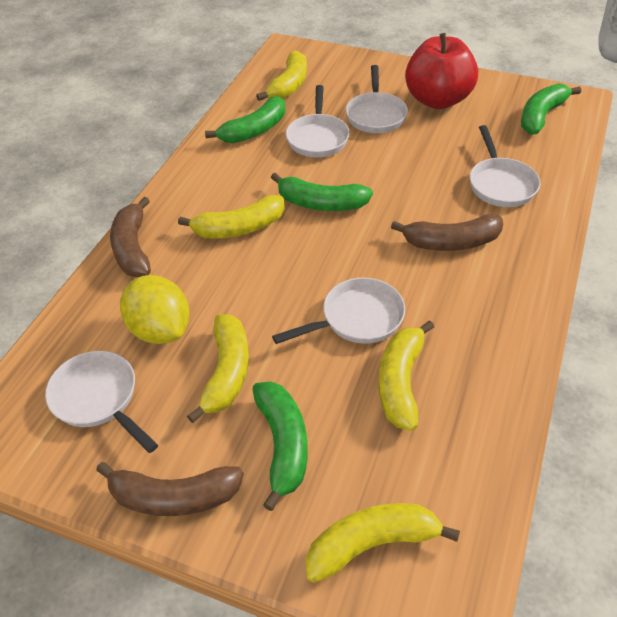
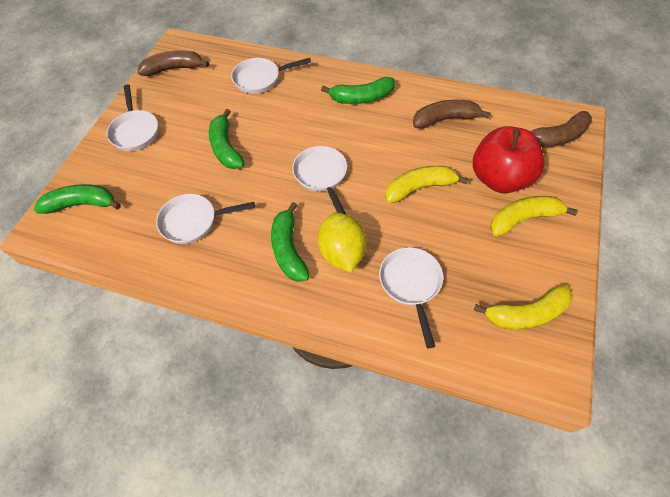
yellow banana: 5 -> 3

